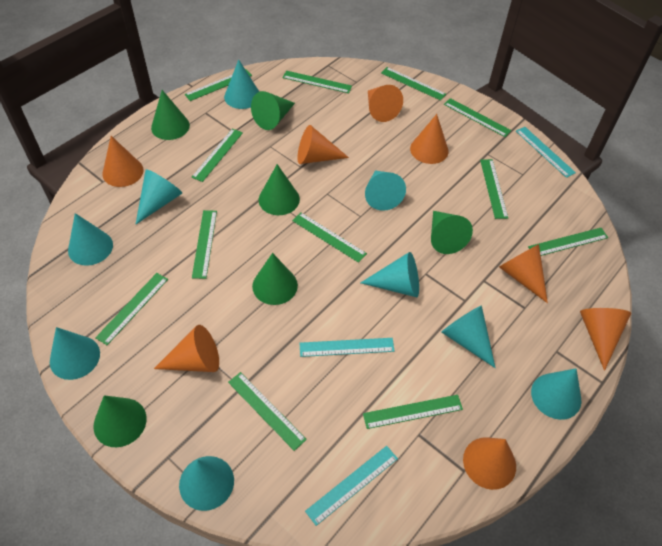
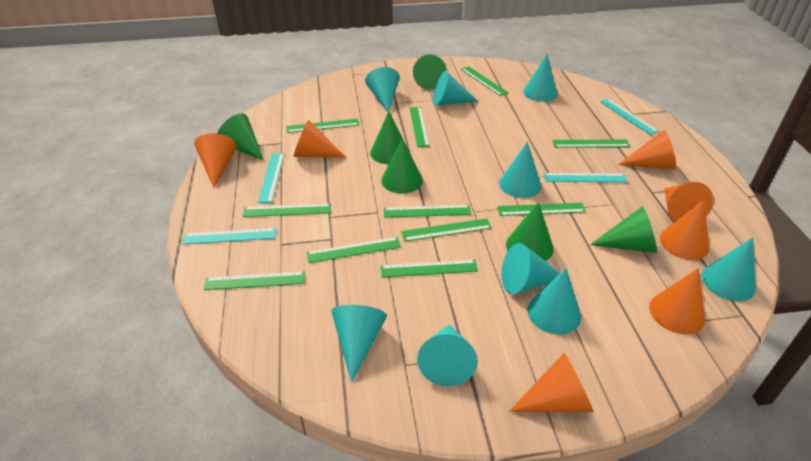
green ruler: 12 -> 11
orange cone: 8 -> 7
turquoise ruler: 3 -> 4

